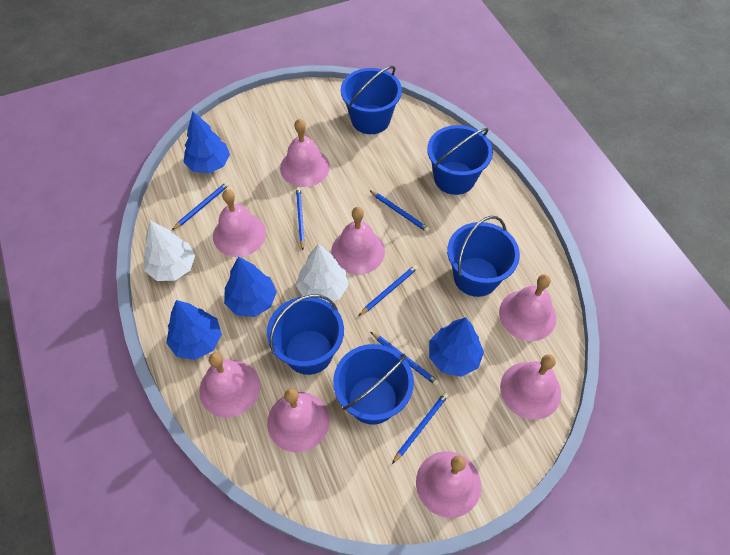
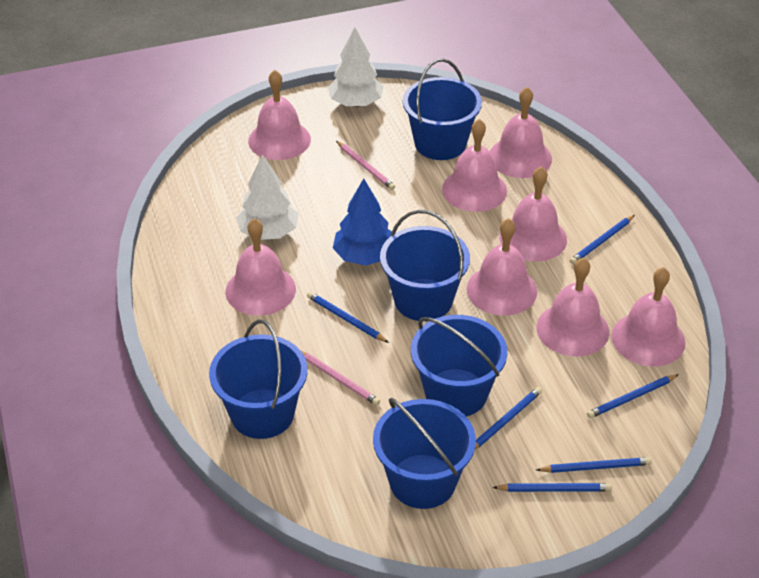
blue tree: 4 -> 1
pink pencil: 0 -> 2

